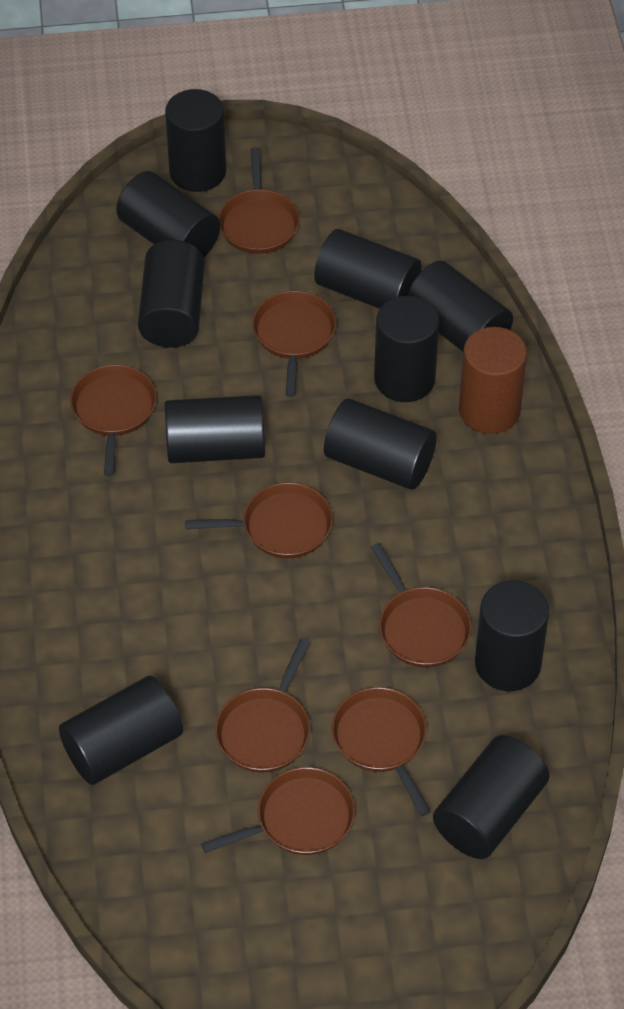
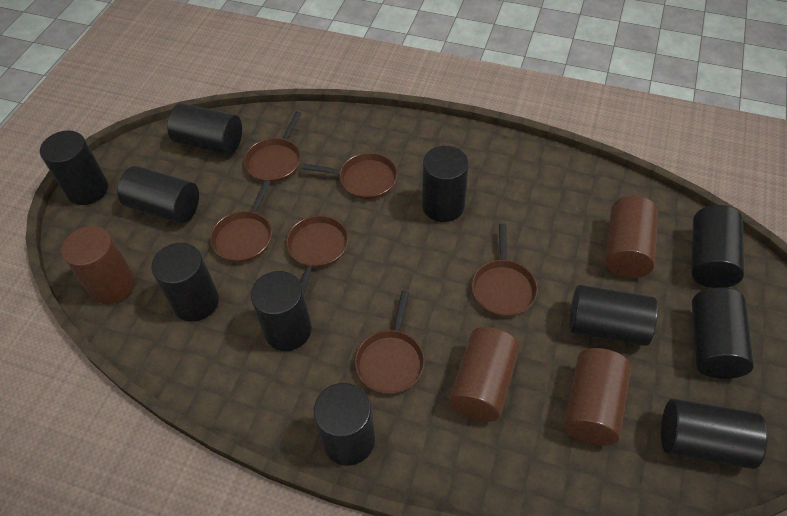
brown cylinder: 1 -> 4
brown pan: 8 -> 6

